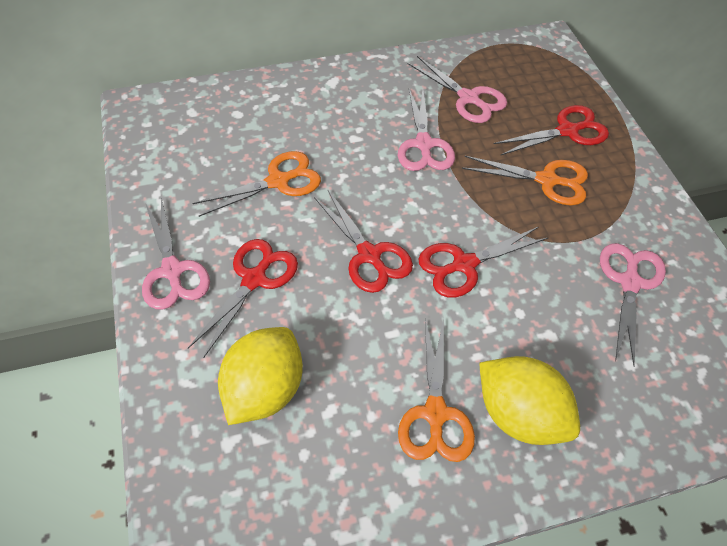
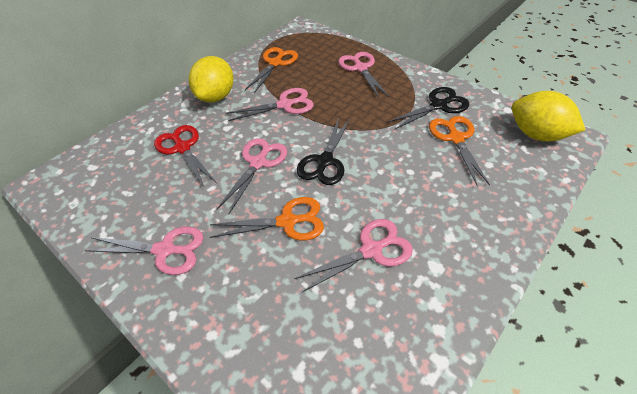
black scissors: 0 -> 2
pink scissors: 4 -> 5
red scissors: 4 -> 1

